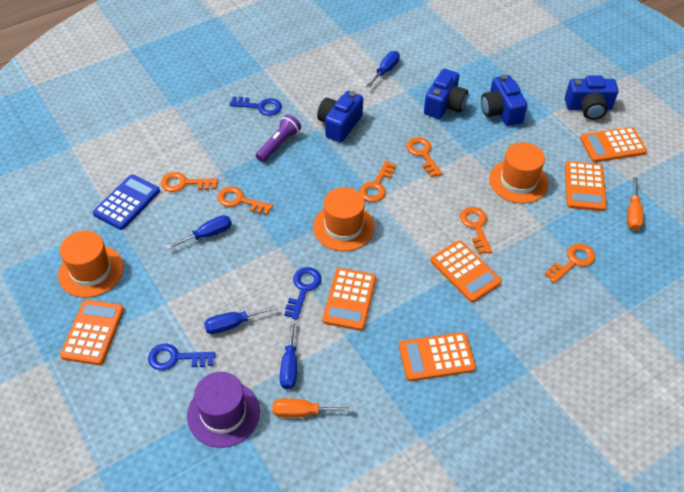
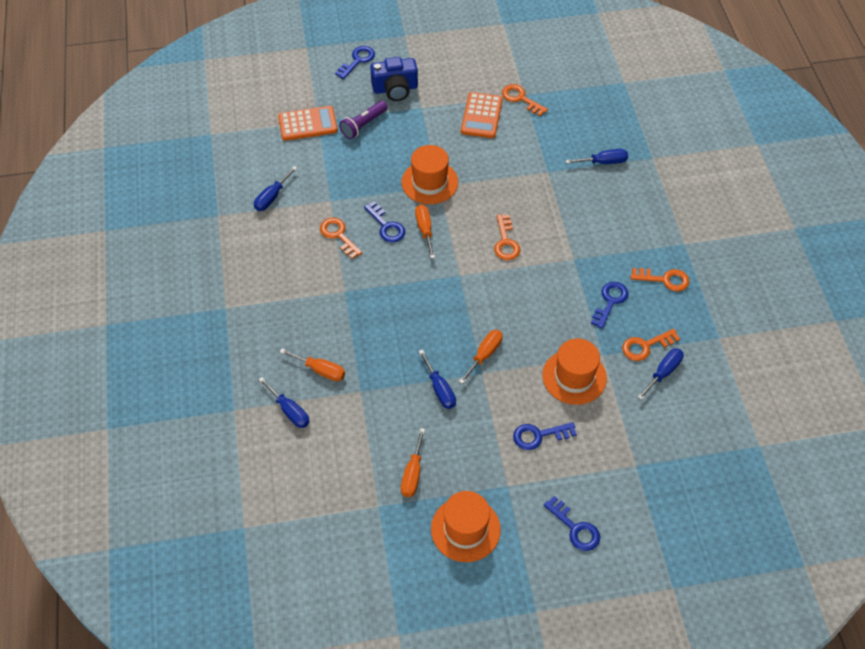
blue calculator: 1 -> 0
blue camera: 4 -> 1
blue key: 3 -> 5
blue screwdriver: 4 -> 5
orange calculator: 6 -> 2
orange key: 6 -> 5
orange screwdriver: 2 -> 4
purple hat: 1 -> 0

